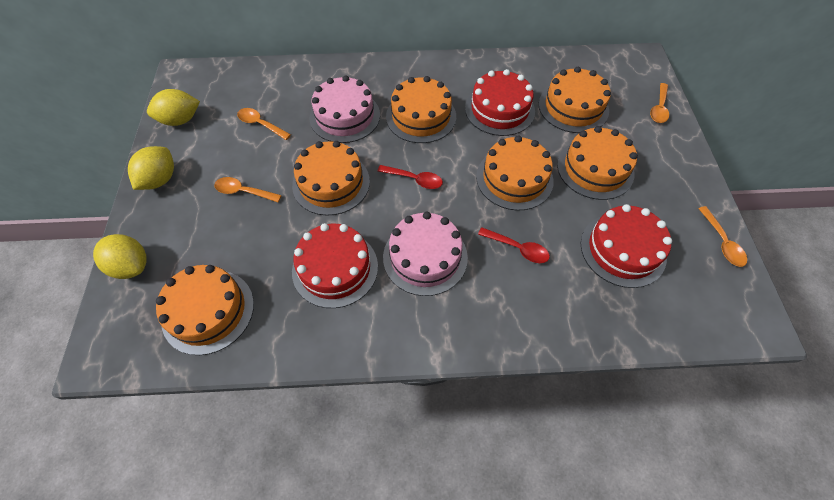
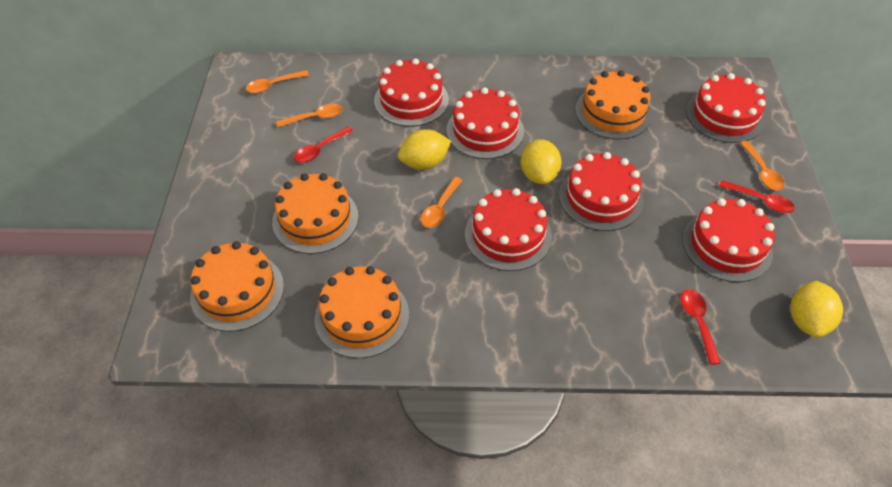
orange cake: 6 -> 4
pink cake: 2 -> 0
red cake: 3 -> 6
red spoon: 2 -> 3

